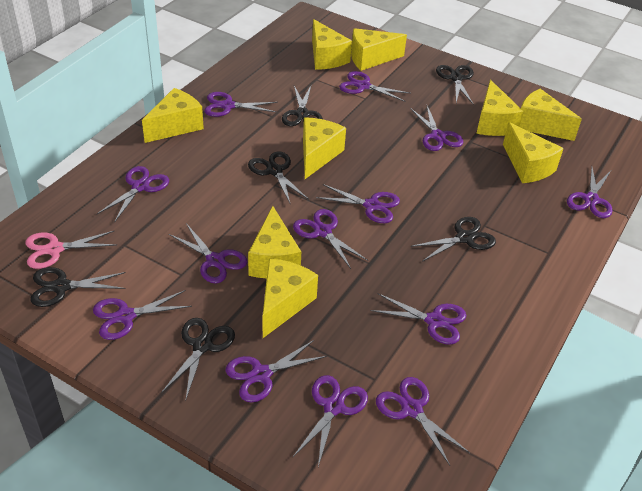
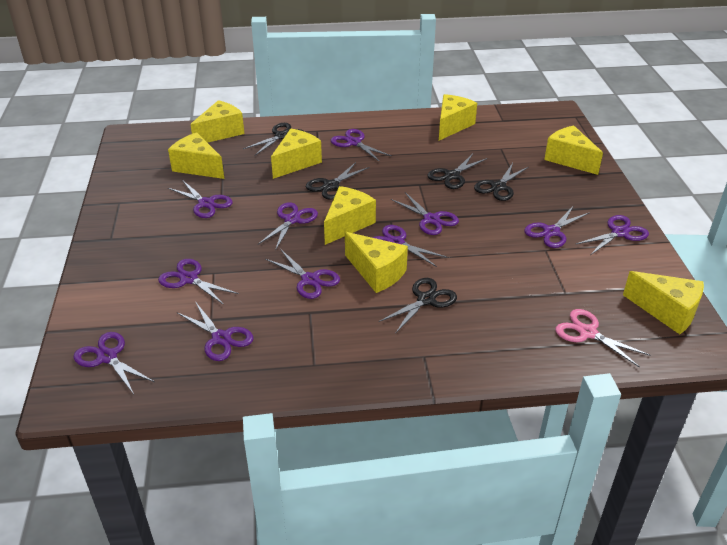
black scissors: 6 -> 5
purple scissors: 13 -> 11
yellow cheese: 9 -> 8

